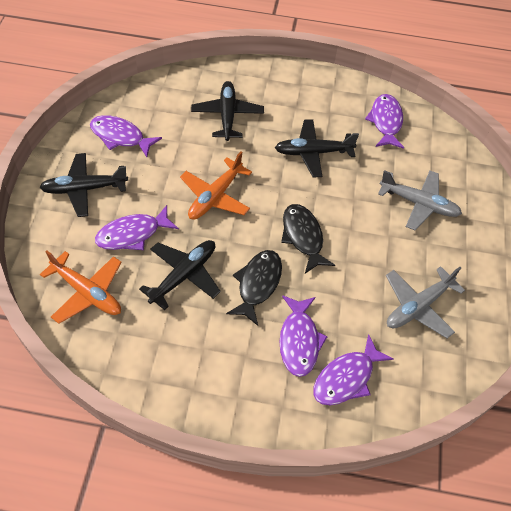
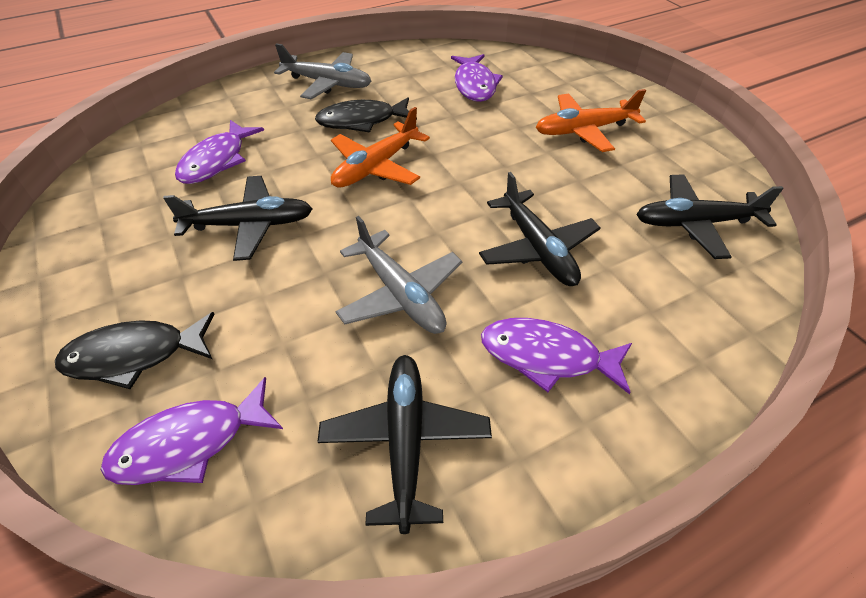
purple fish: 5 -> 4

